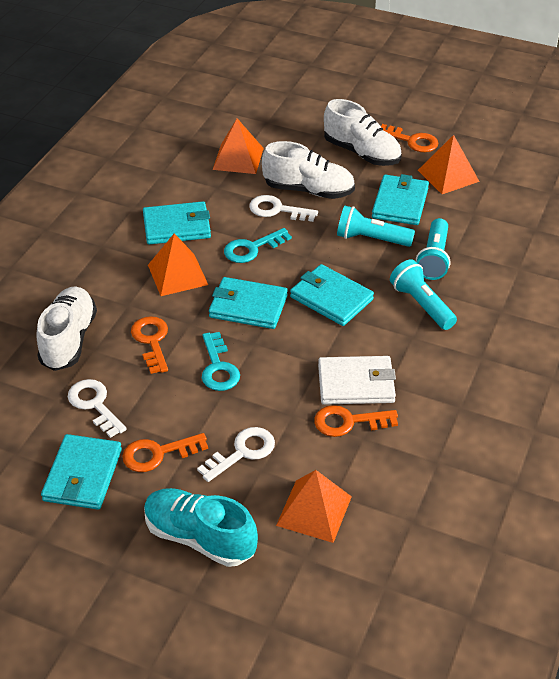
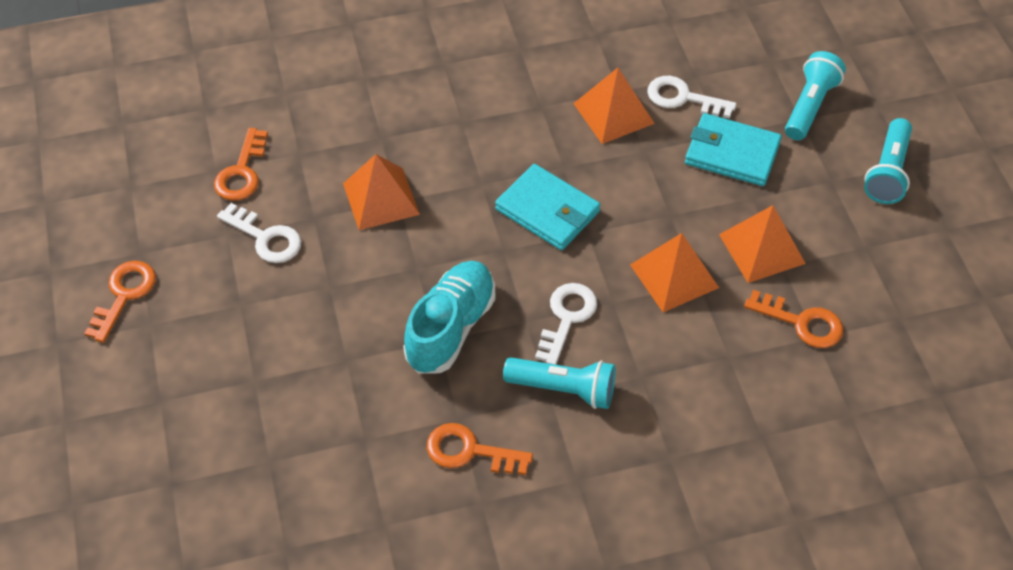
turquoise key: 2 -> 0
turquoise wallet: 5 -> 2
white shoe: 3 -> 0
white wallet: 1 -> 0

